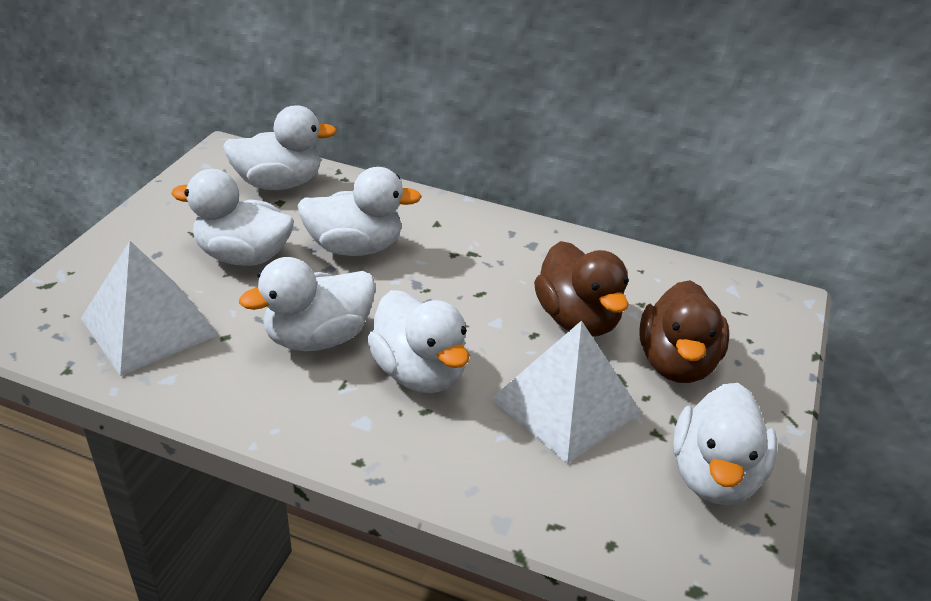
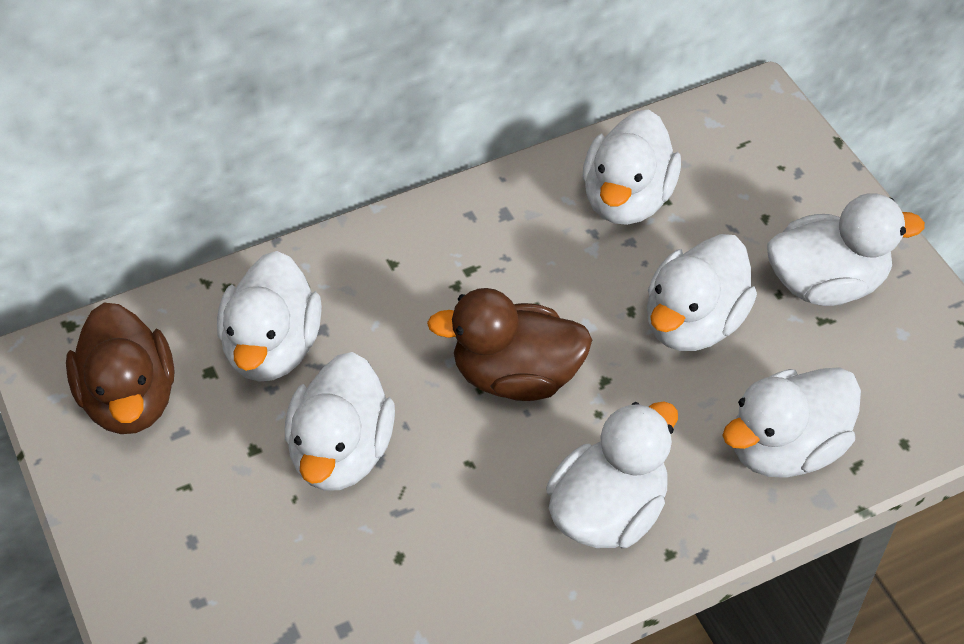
white duck: 6 -> 7
white pyramid: 2 -> 0

